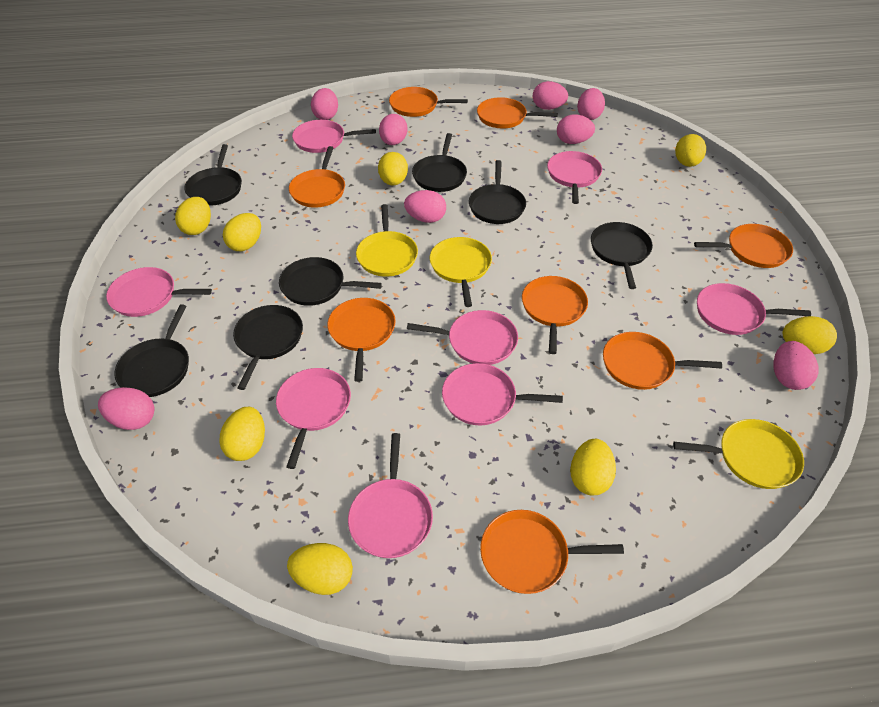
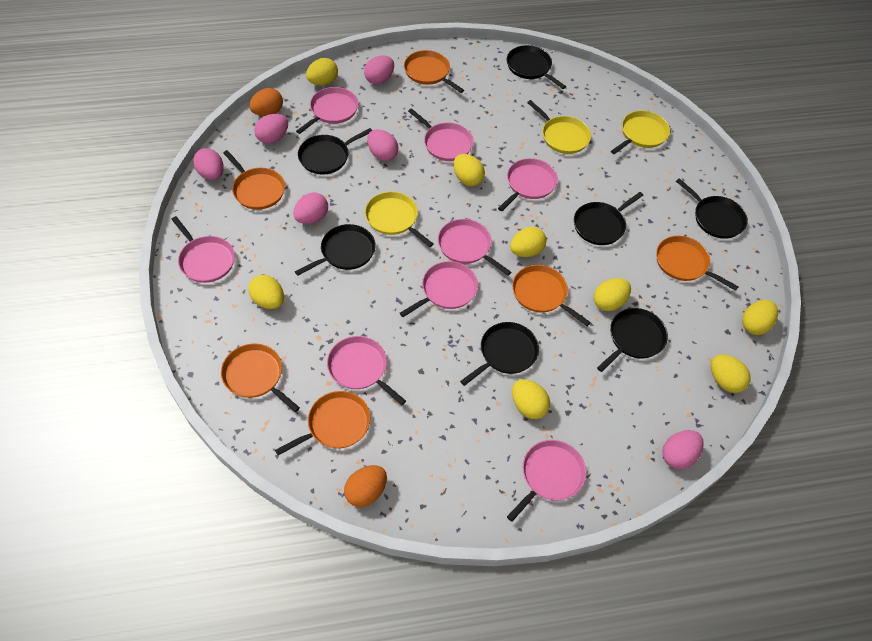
orange egg: 0 -> 2
orange pan: 8 -> 6
pink egg: 8 -> 6

